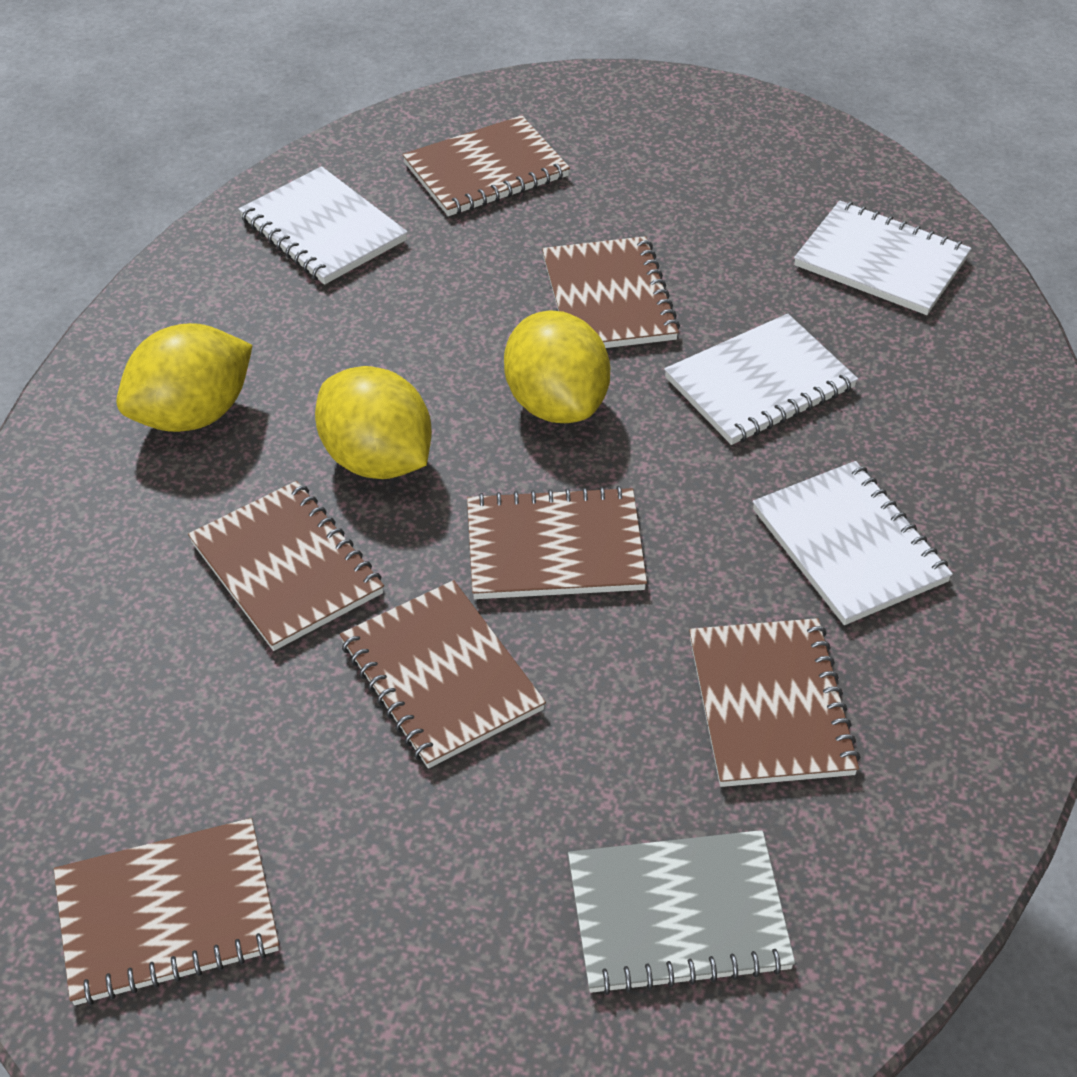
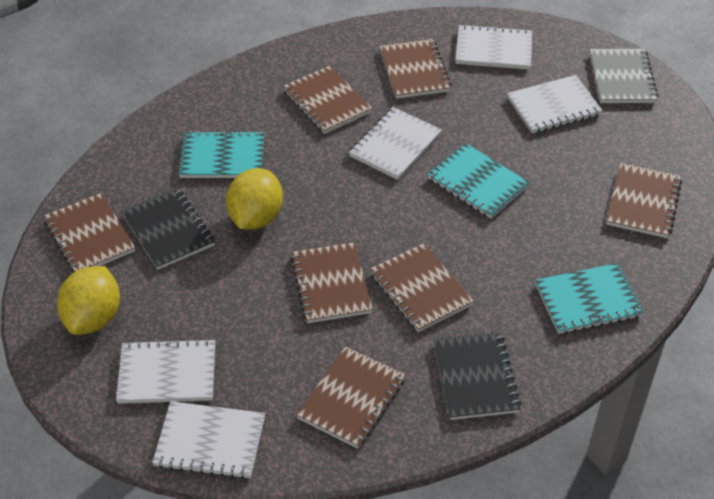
black notebook: 0 -> 2
turquoise notebook: 0 -> 3
white notebook: 4 -> 5
yellow lemon: 3 -> 2

